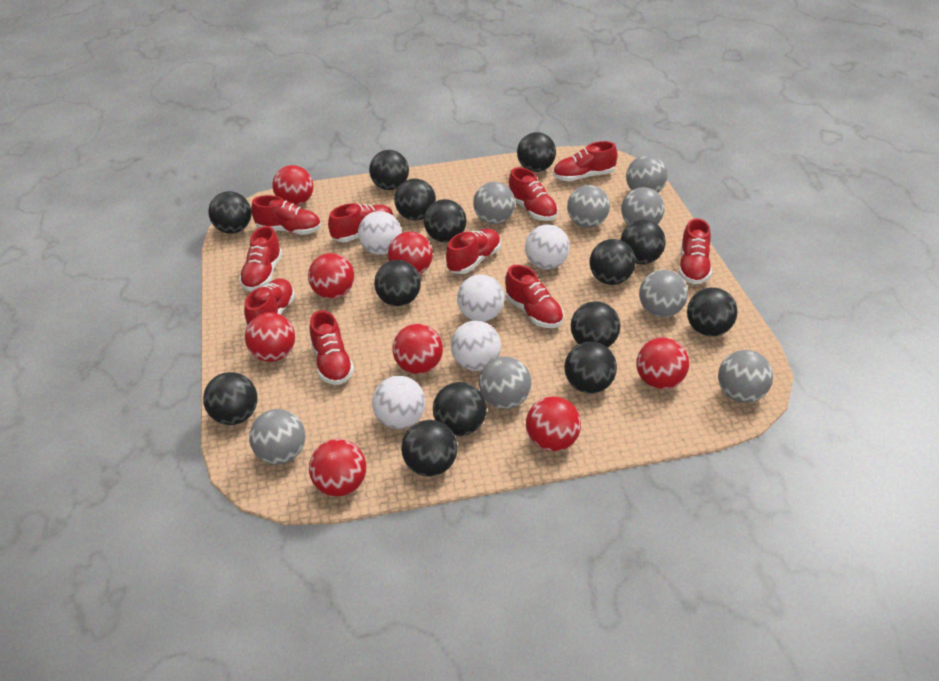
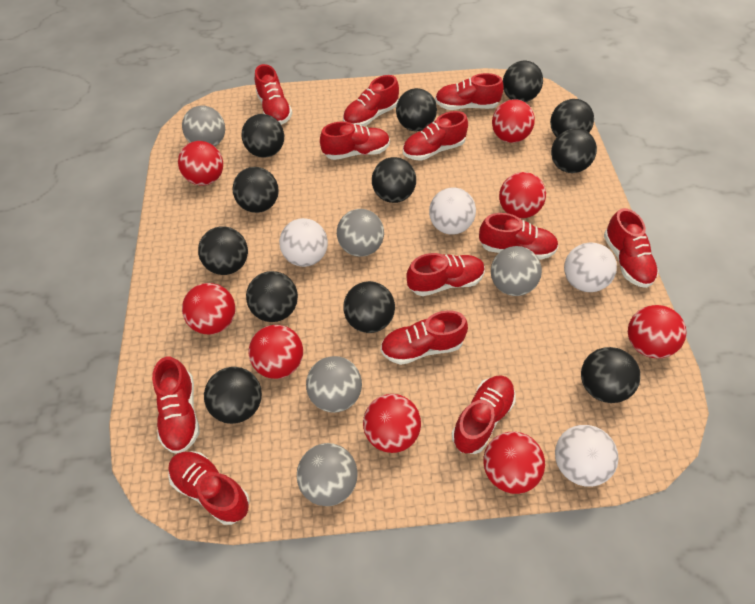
black ball: 14 -> 12
grey ball: 8 -> 5
red shoe: 10 -> 12
white ball: 5 -> 4

